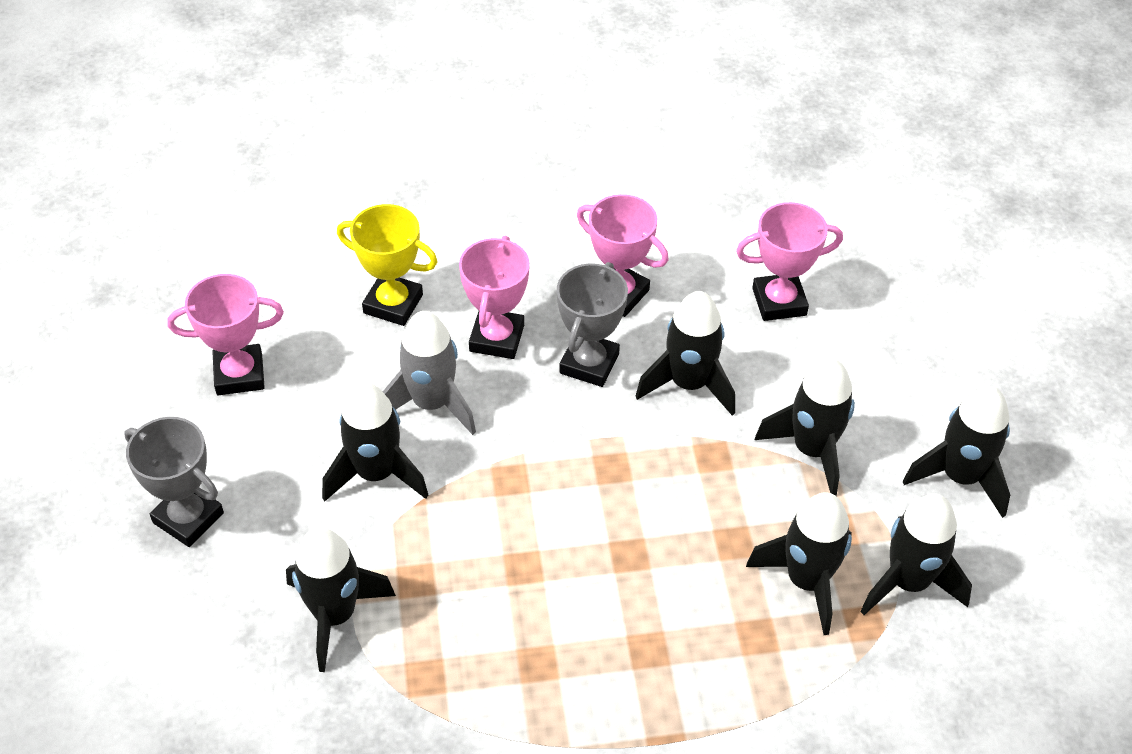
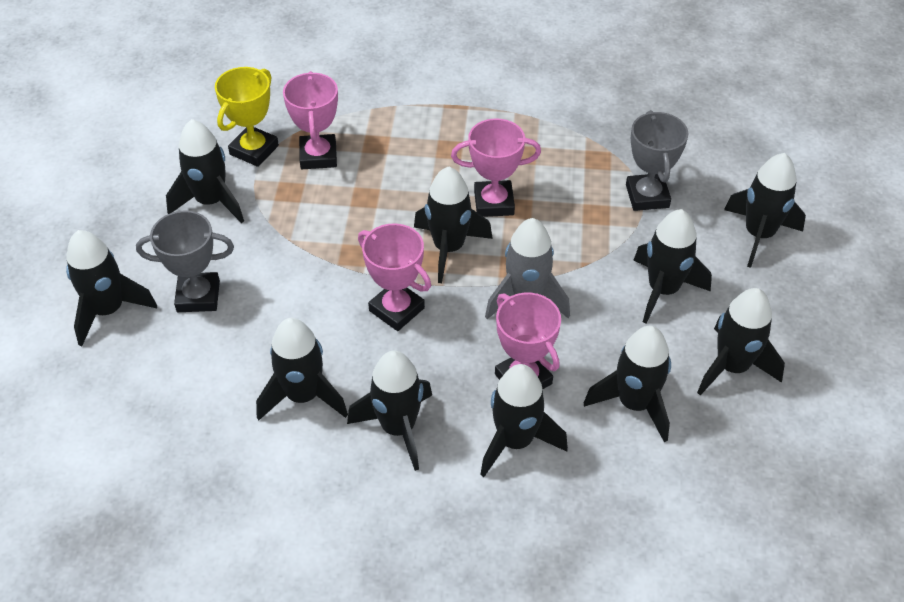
black rocket: 7 -> 10

